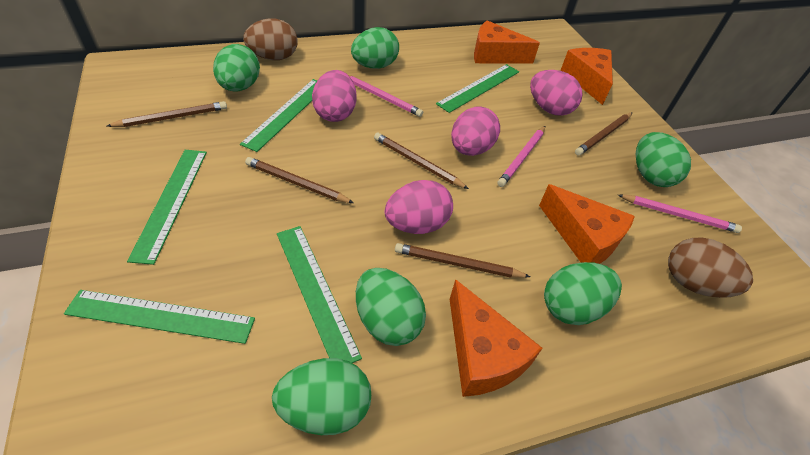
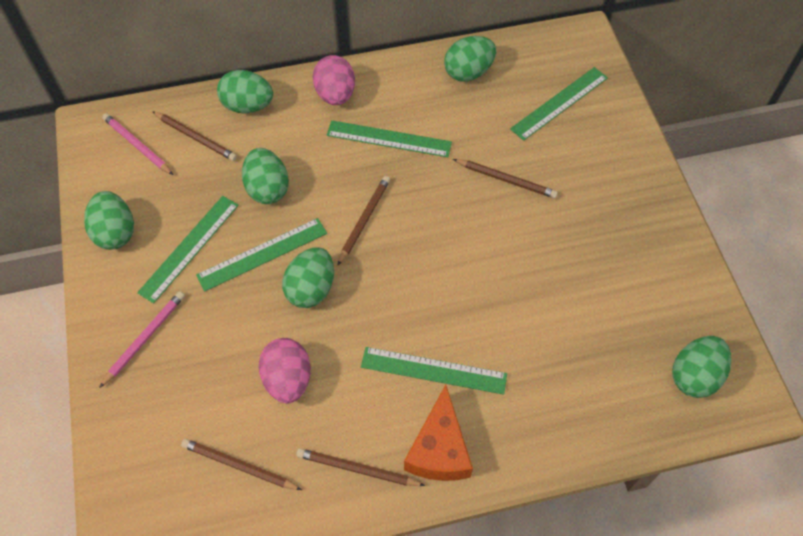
brown egg: 2 -> 0
orange cheese: 4 -> 1
pink egg: 4 -> 2
pink pencil: 3 -> 2

